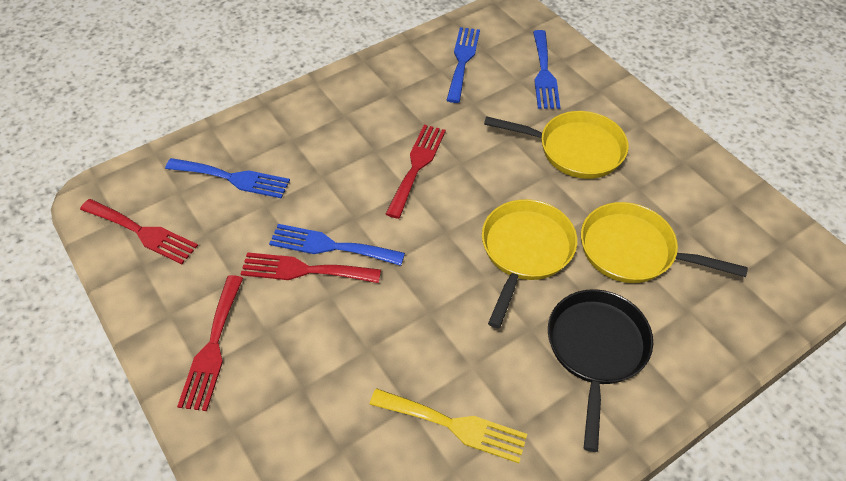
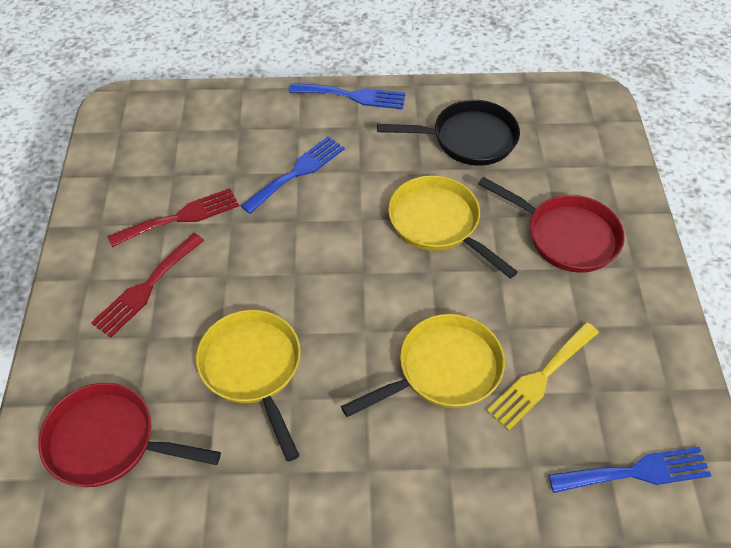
blue fork: 4 -> 3
red fork: 4 -> 2
red pan: 0 -> 2

